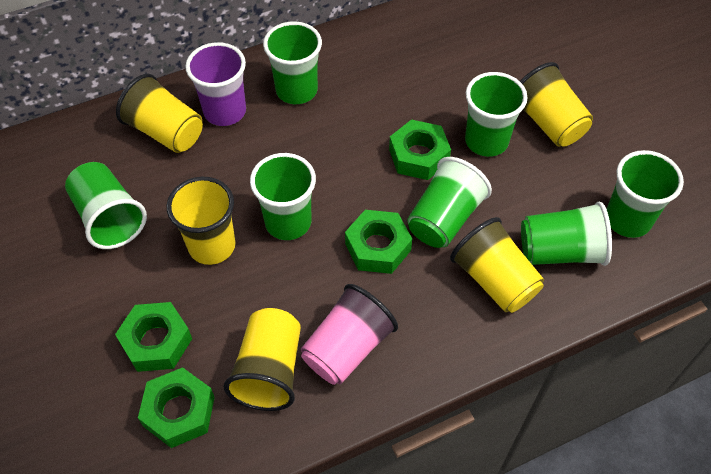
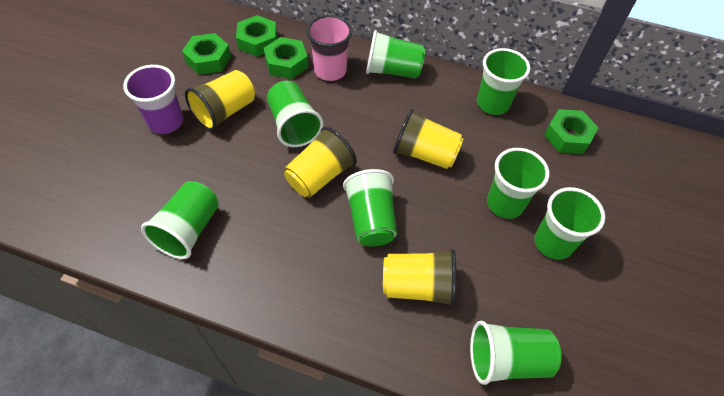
green cup: 7 -> 8
yellow cup: 5 -> 4

